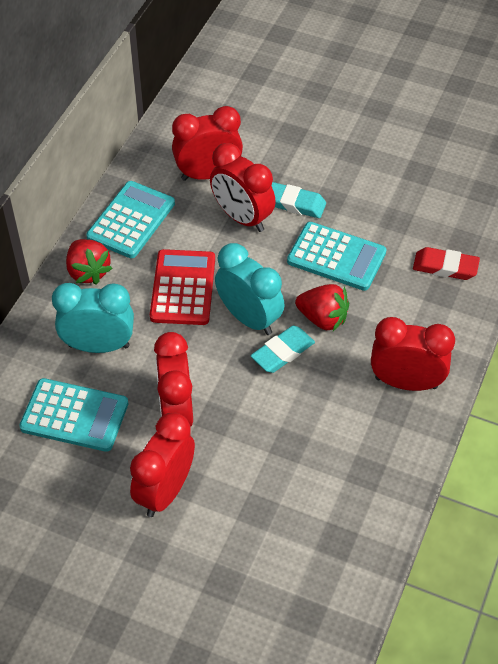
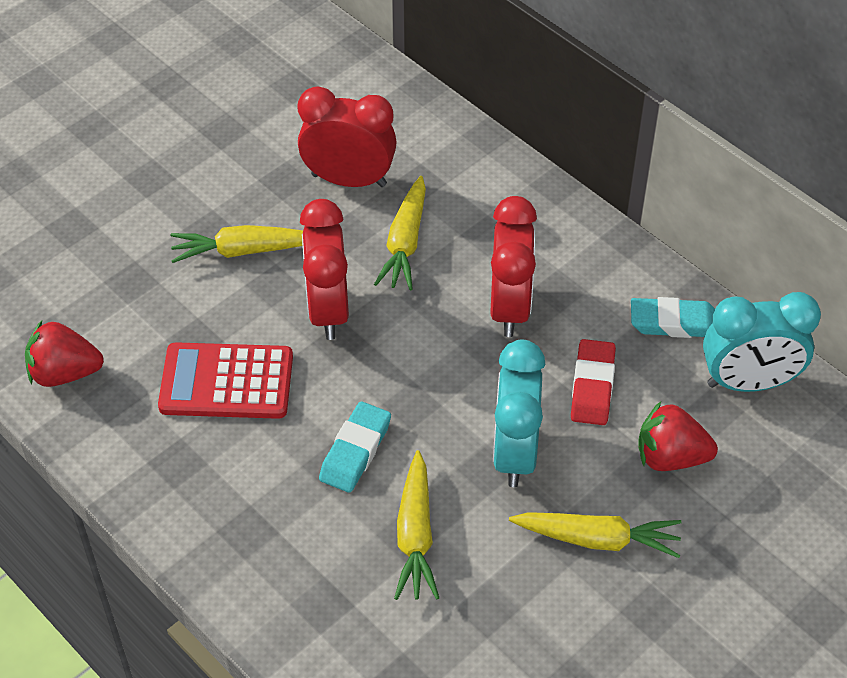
red clock: 5 -> 3
turquoise calculator: 3 -> 0
yellow carrot: 0 -> 4

